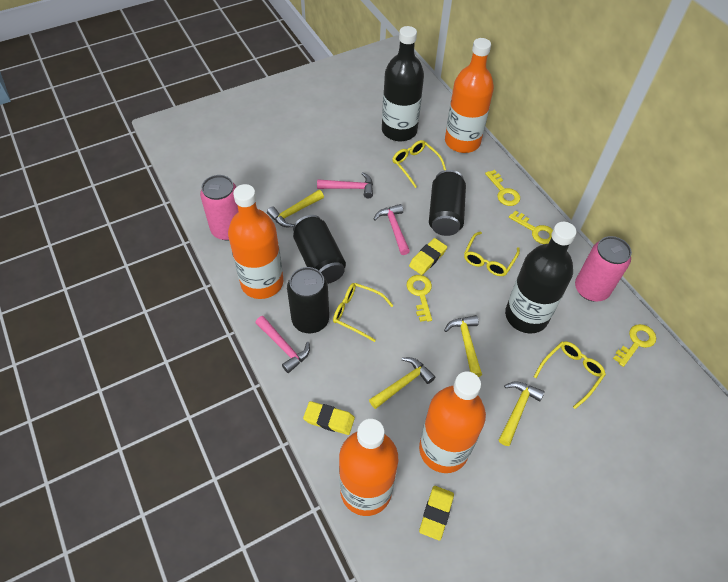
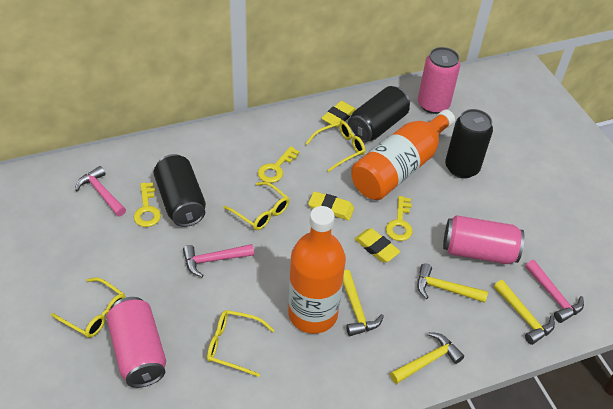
black bottle: 2 -> 0
orange bottle: 4 -> 2
pink can: 2 -> 3
yellow key: 4 -> 3

